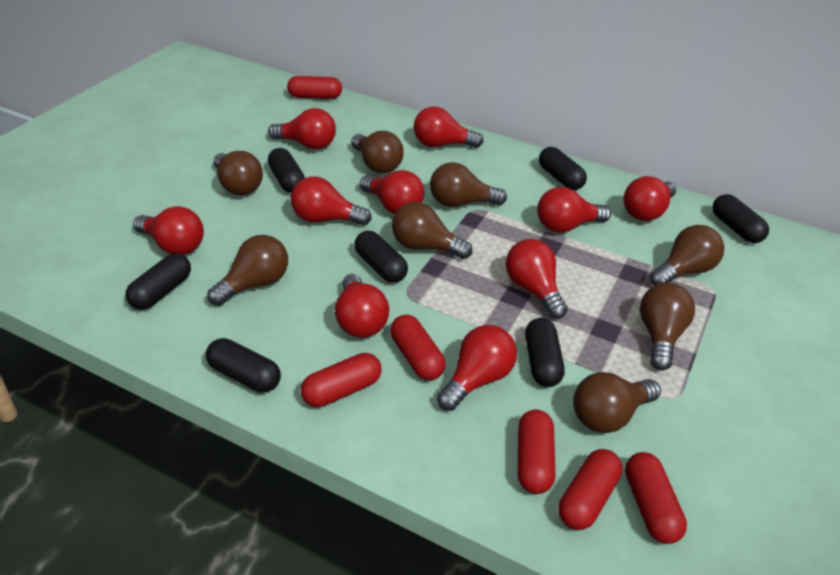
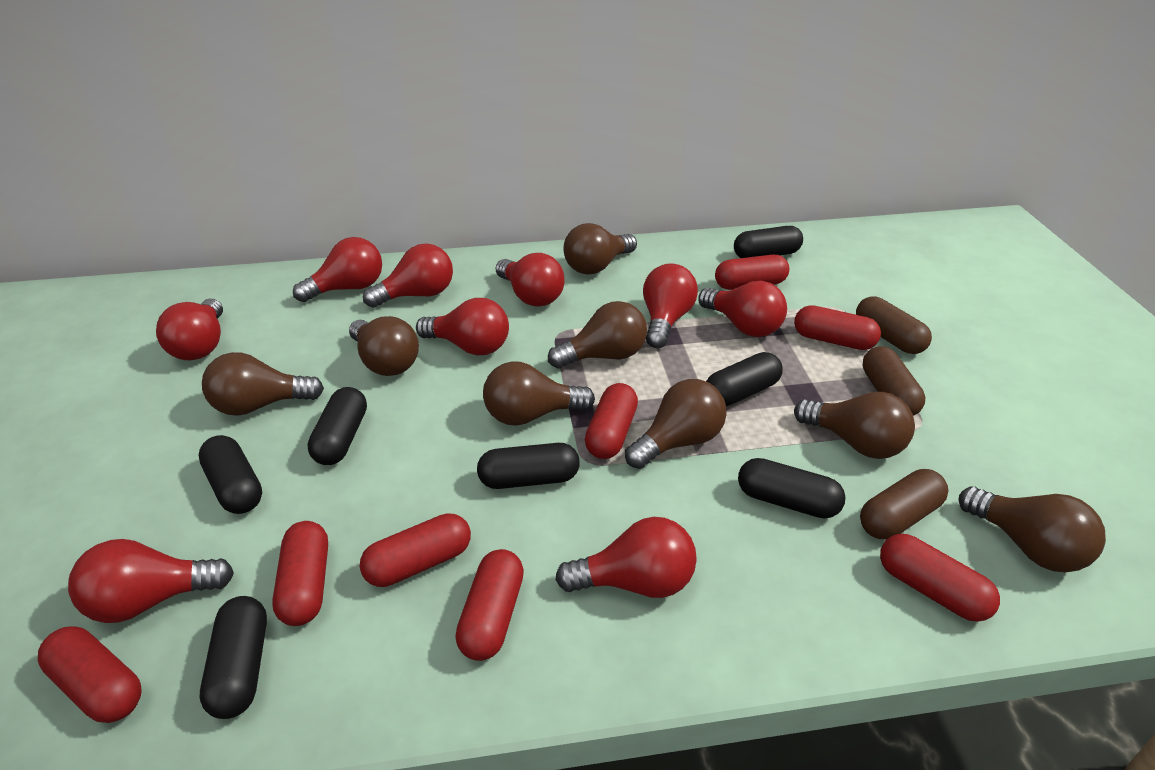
brown capsule: 0 -> 3
red capsule: 6 -> 8
red light bulb: 10 -> 9

